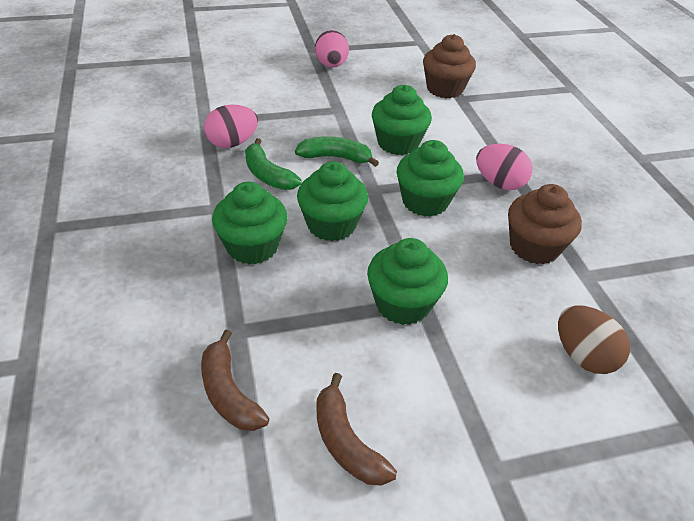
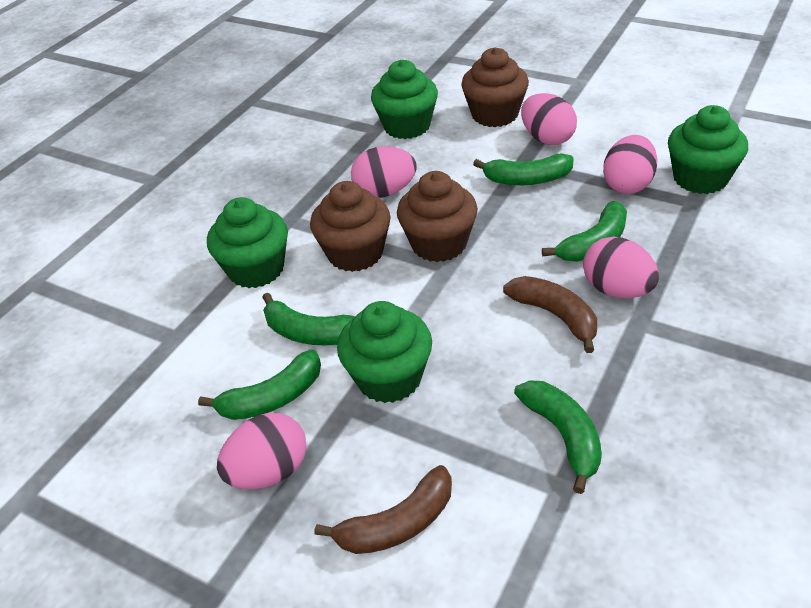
brown cupcake: 2 -> 3
brown egg: 1 -> 0
green banana: 2 -> 5
green cupcake: 5 -> 4
pink egg: 3 -> 5

